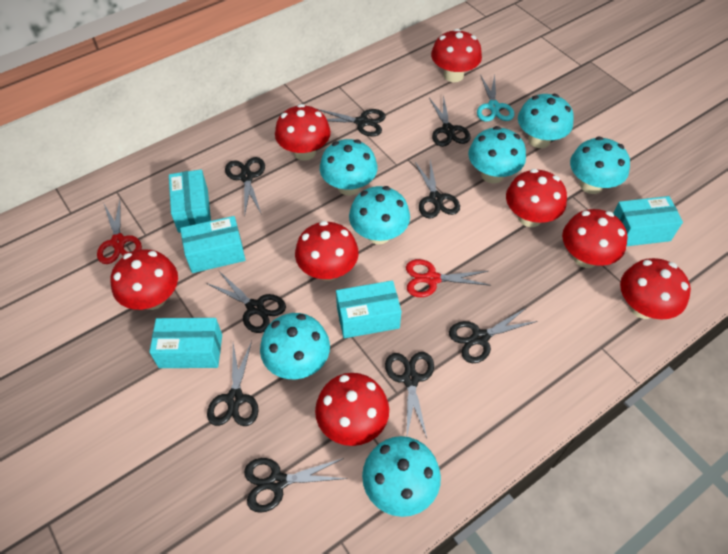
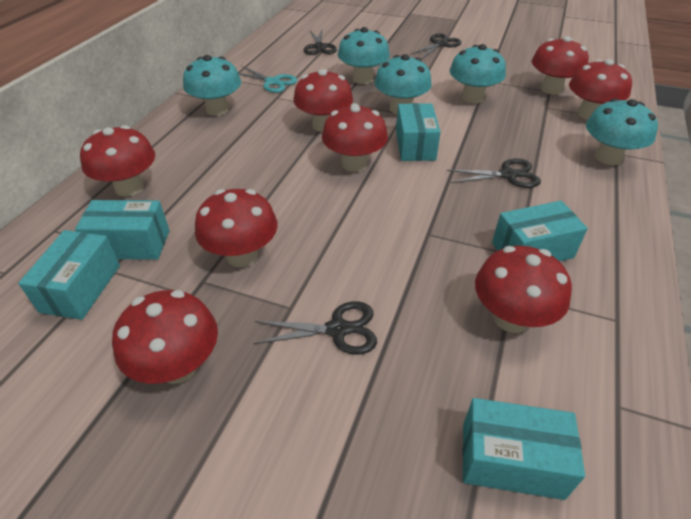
black scissors: 9 -> 4
red scissors: 2 -> 0
turquoise mushroom: 7 -> 5

